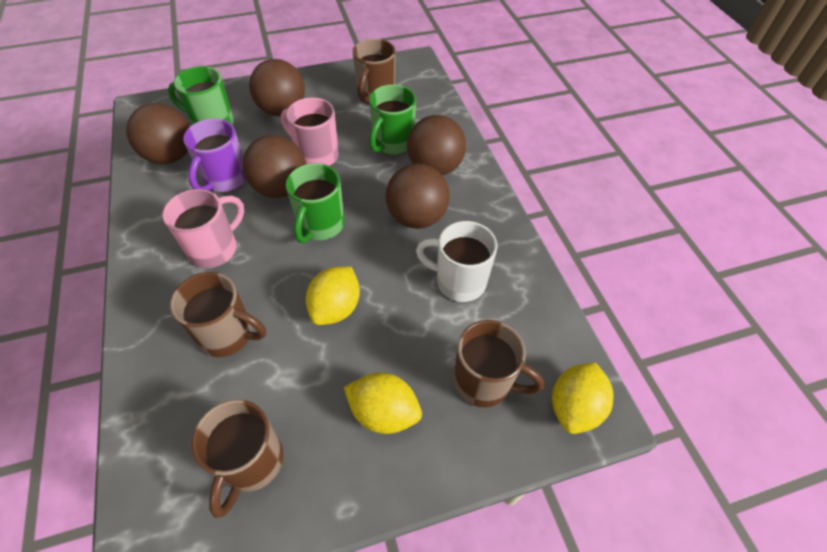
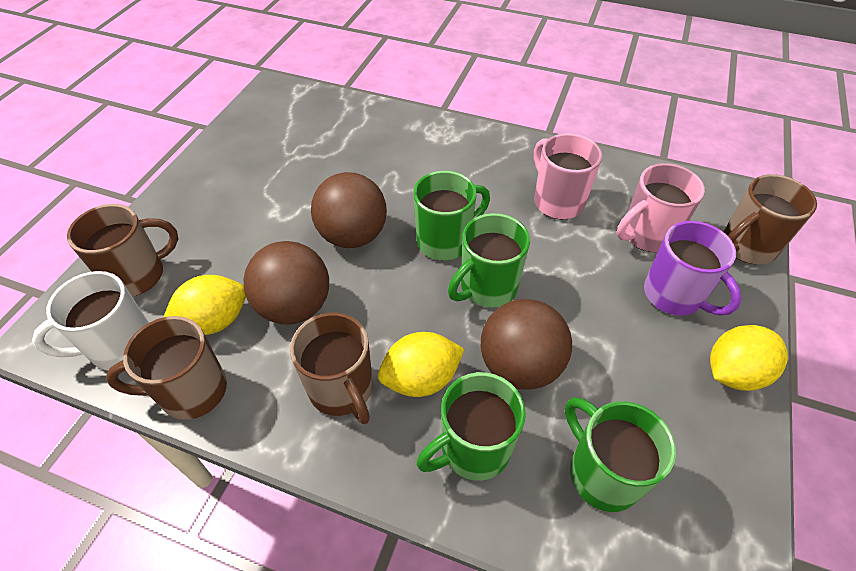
brown ball: 5 -> 3
green mug: 3 -> 4

